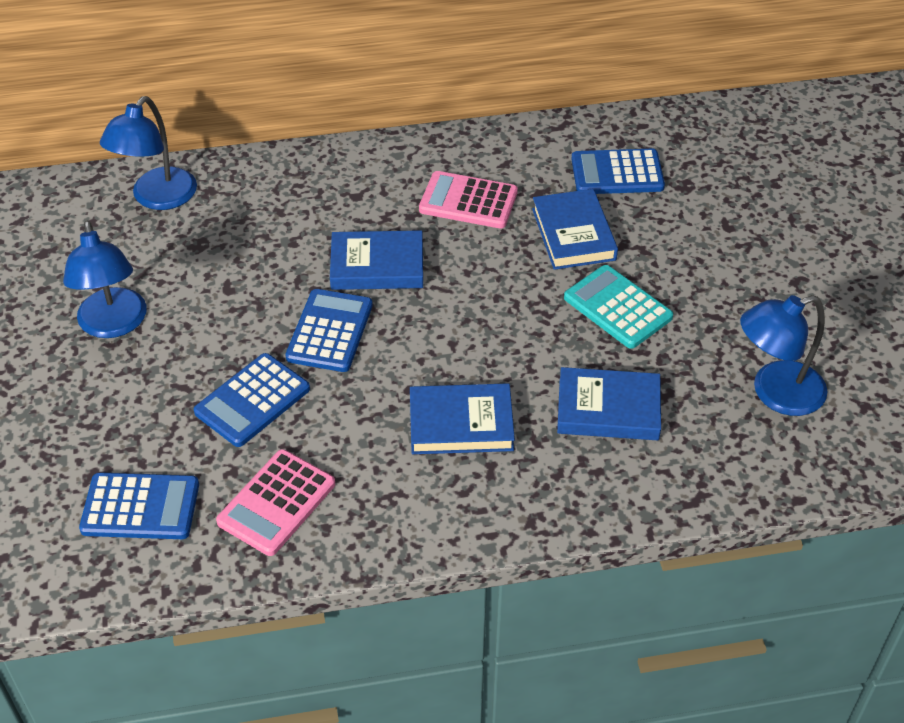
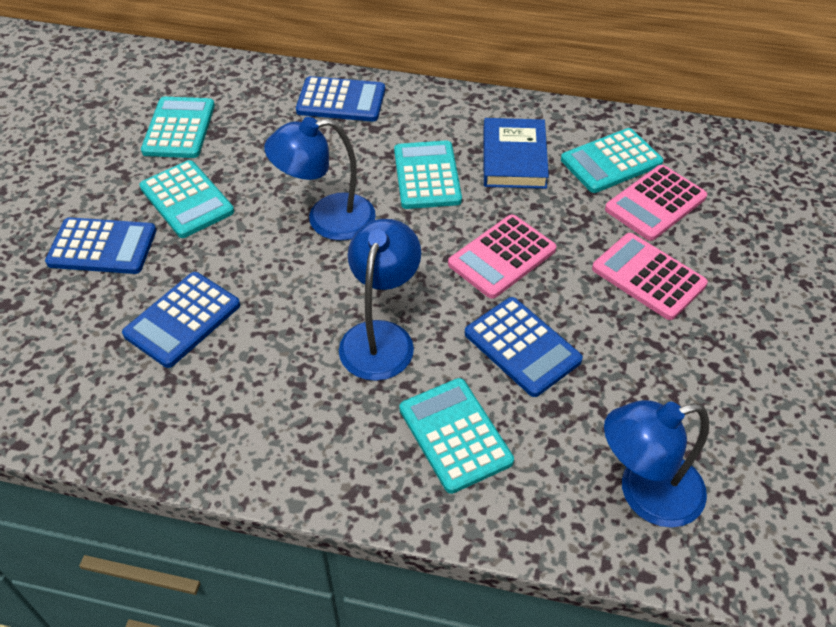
blue book: 4 -> 1
pink calculator: 2 -> 3
turquoise calculator: 1 -> 5

